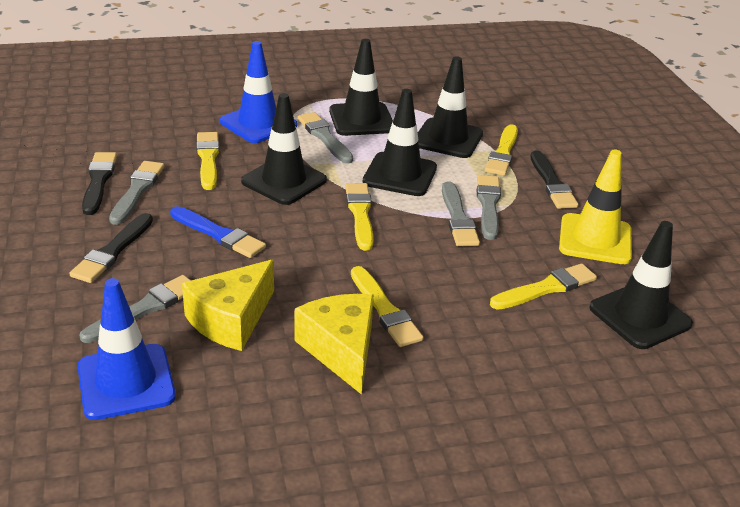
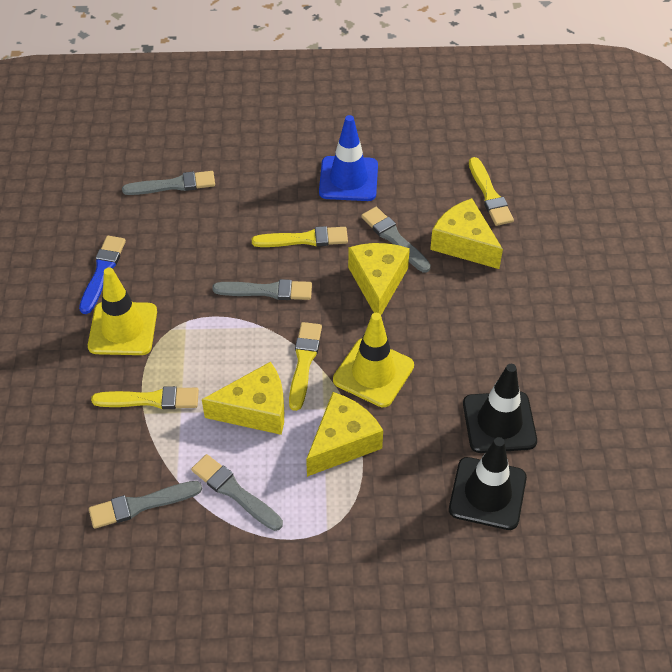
black brush: 3 -> 0
black traffic cone: 5 -> 2
blue traffic cone: 2 -> 1
yellow brush: 5 -> 4
yellow cheese: 2 -> 4
yellow traffic cone: 1 -> 2

